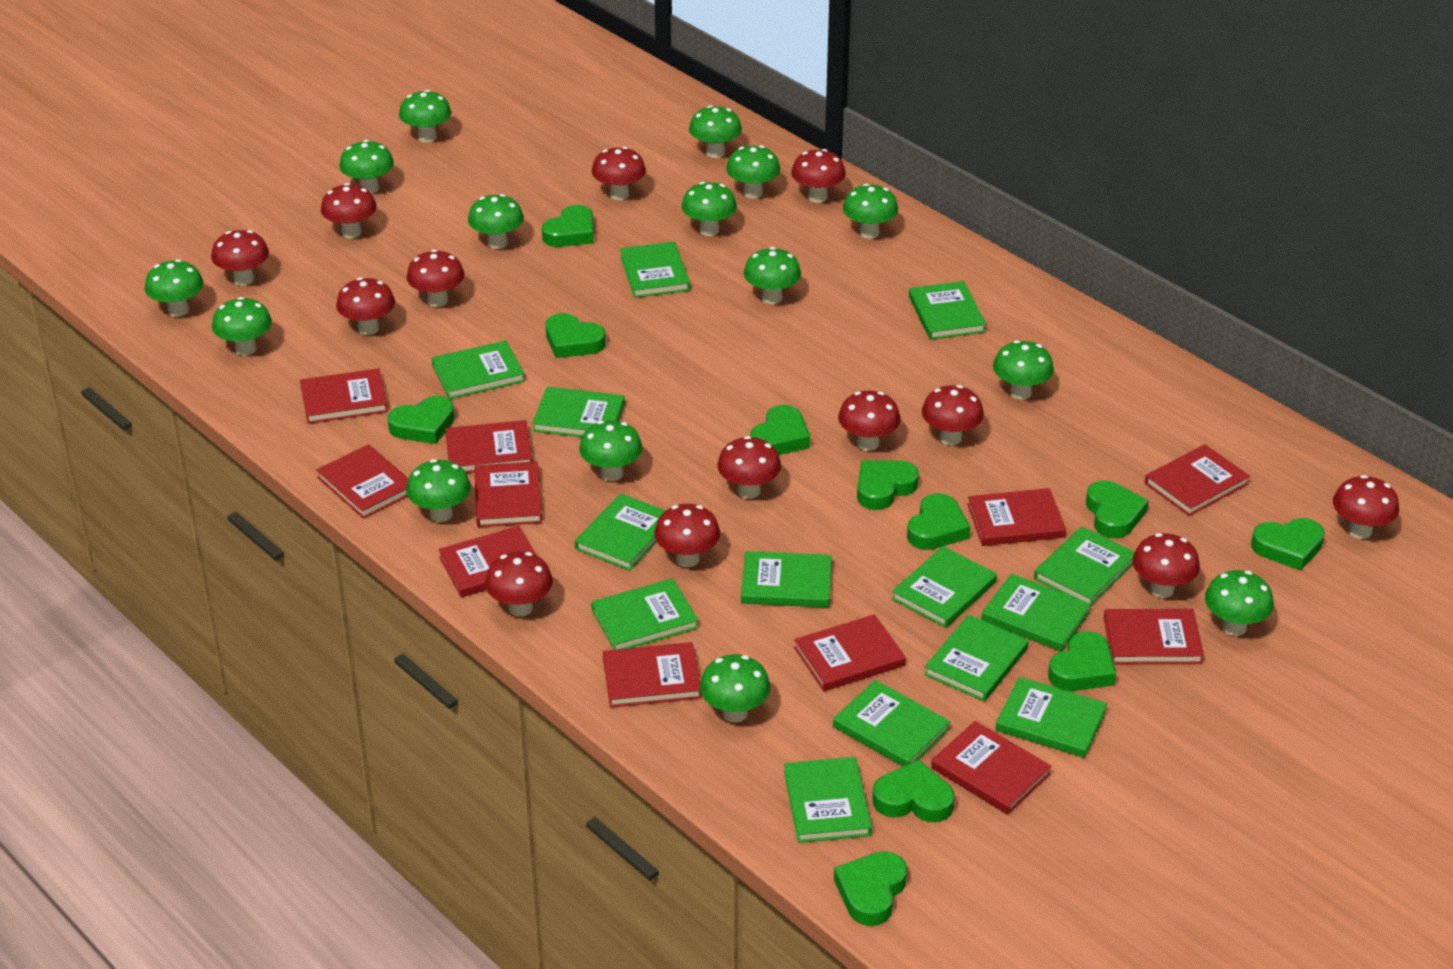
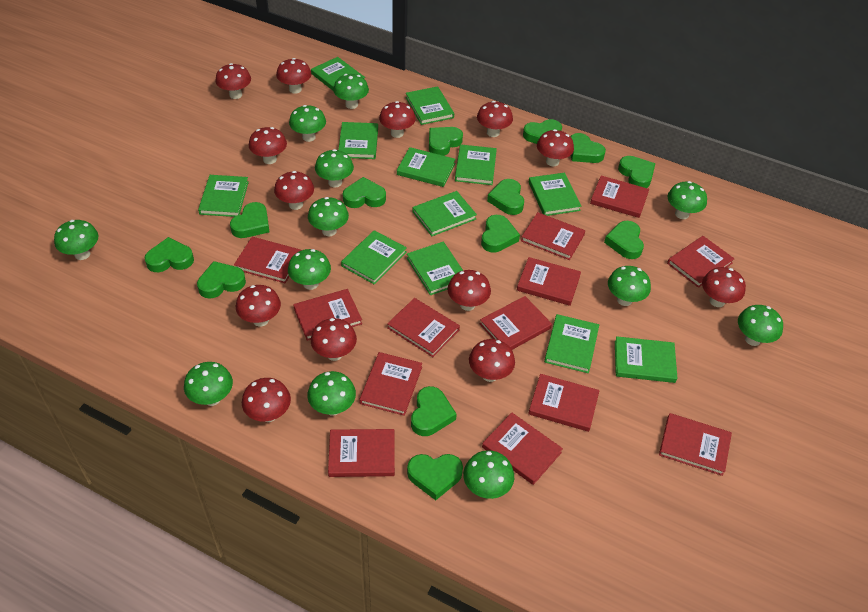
green book: 14 -> 12
green heart: 11 -> 13
green mushroom: 15 -> 12
red book: 11 -> 13

